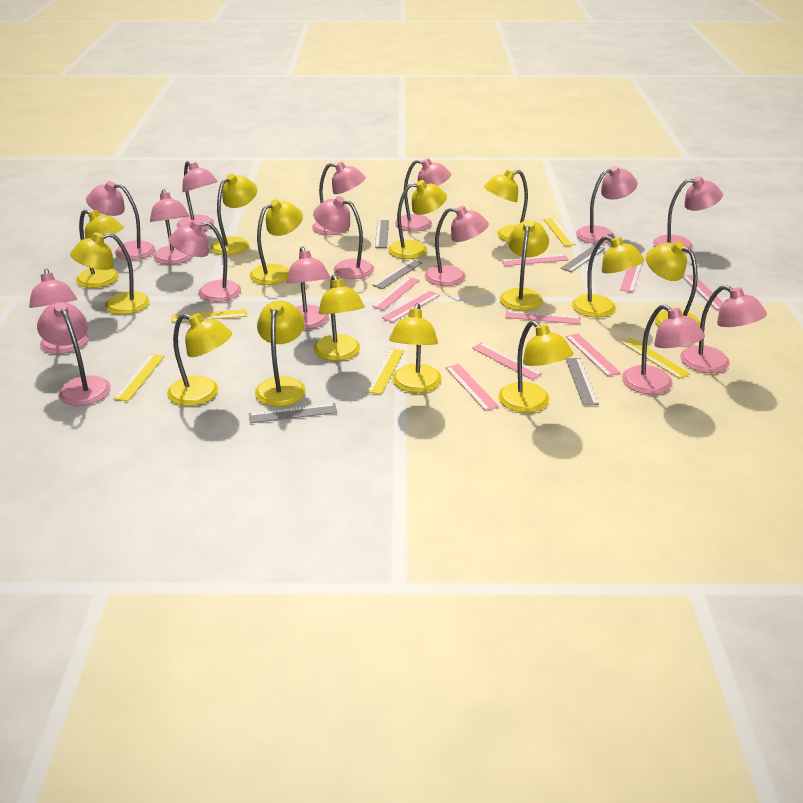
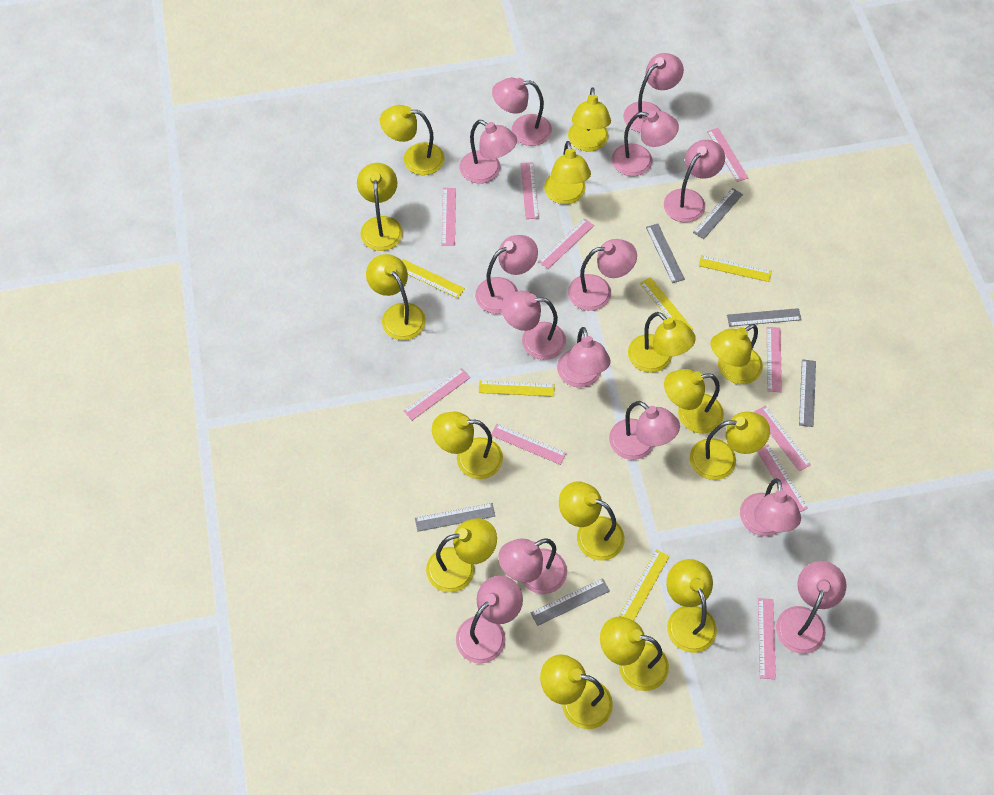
grey ruler: 5 -> 6
pink lamp: 15 -> 14
pink ruler: 9 -> 10
yellow lamp: 14 -> 15

